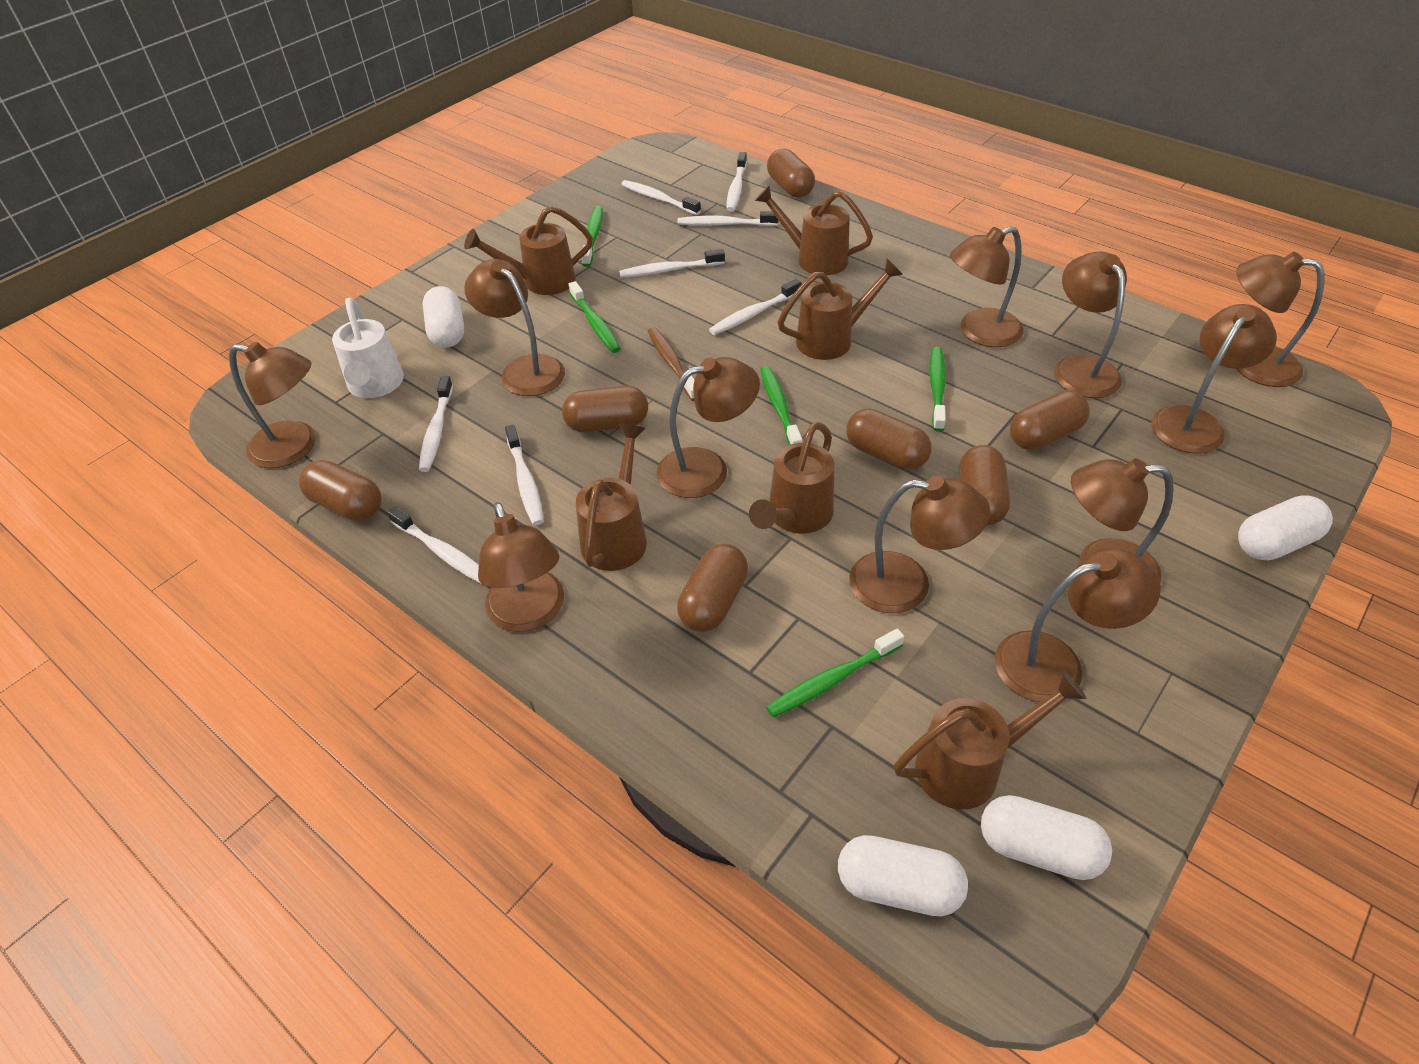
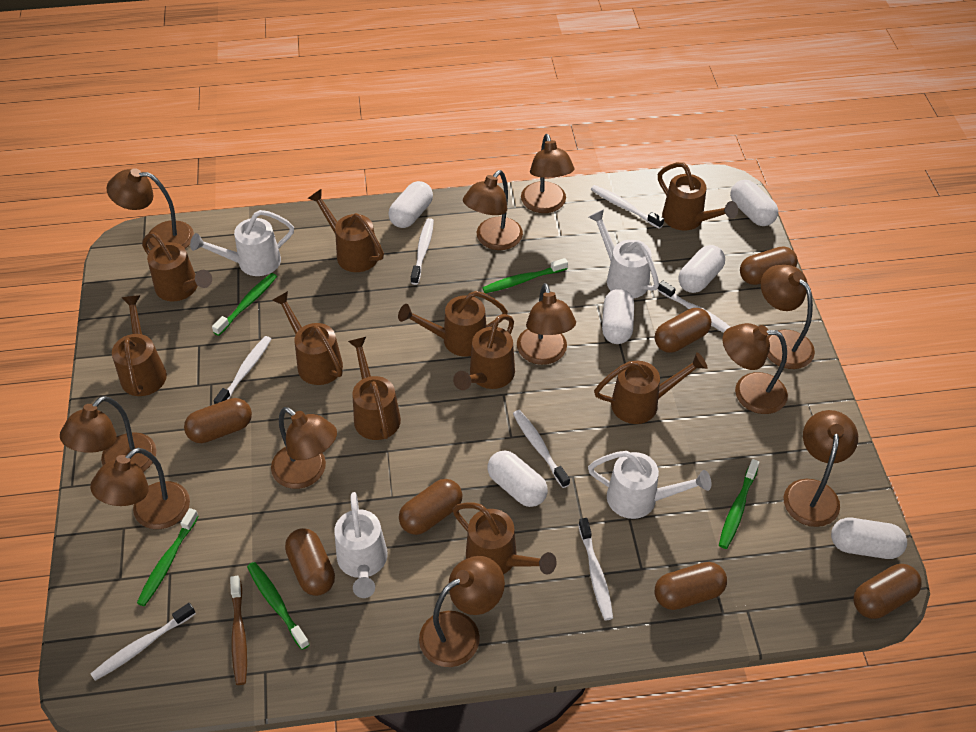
brown watering can: 6 -> 10
white capsule: 4 -> 6
white toothbrush: 8 -> 7
white watering can: 1 -> 4

